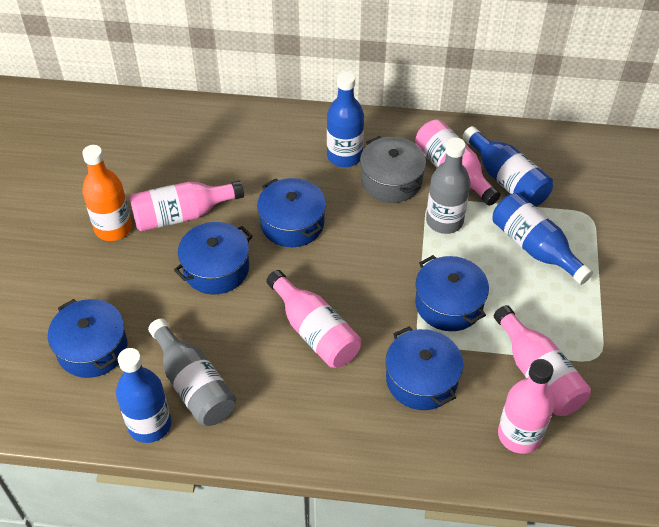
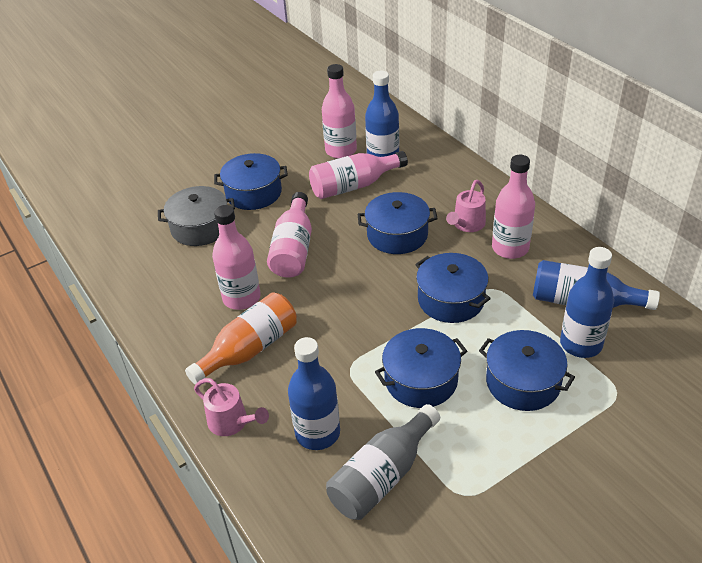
grey bottle: 2 -> 1
pink watering can: 0 -> 2

